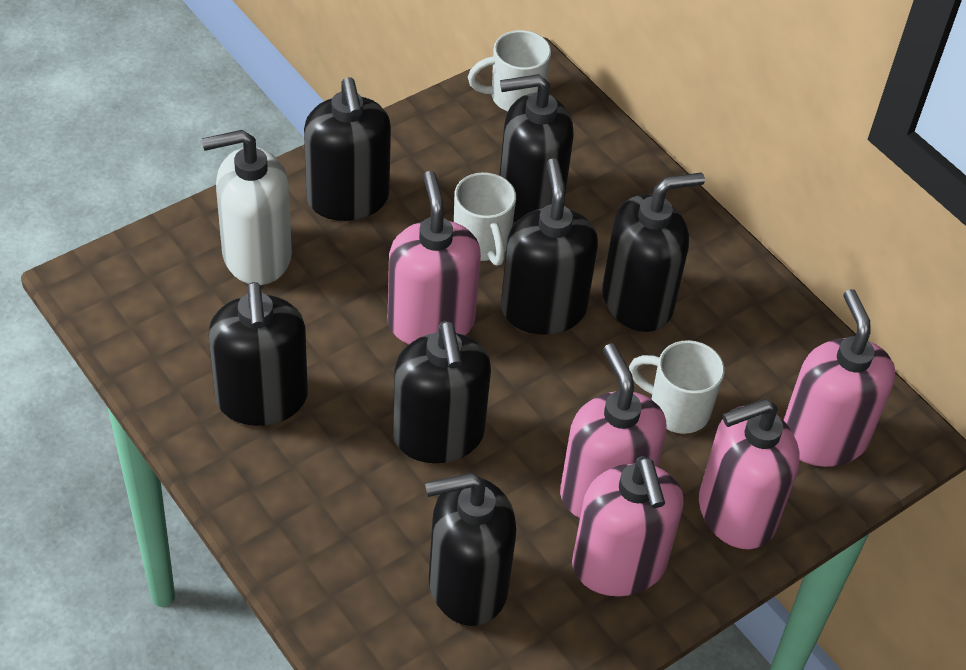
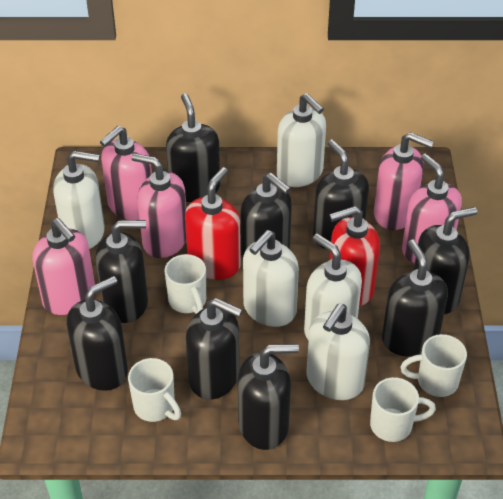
black soap dispenser: 7 -> 9
red soap dispenser: 0 -> 2
white mug: 3 -> 4
white soap dispenser: 1 -> 5

